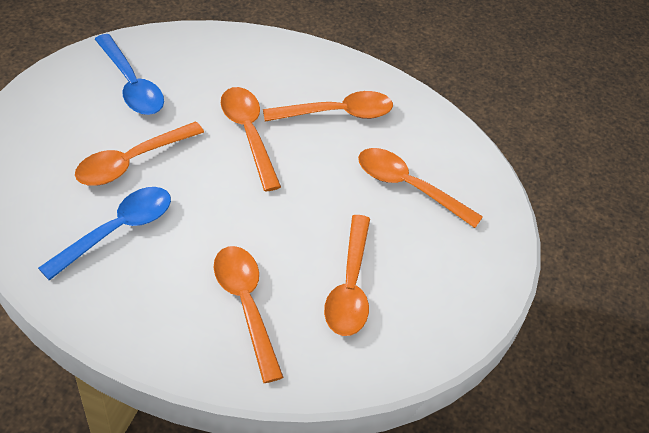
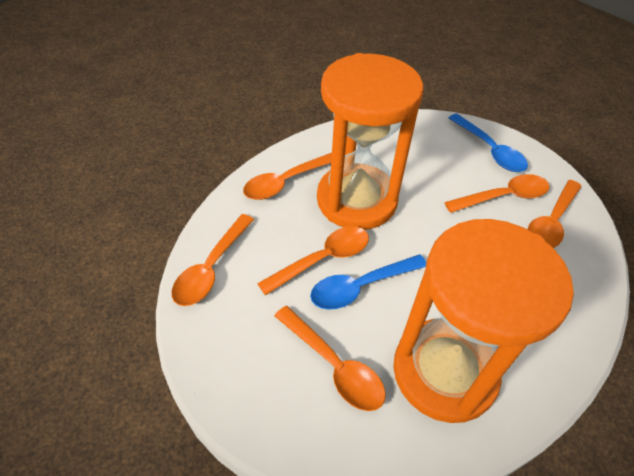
orange hourglass: 0 -> 2

